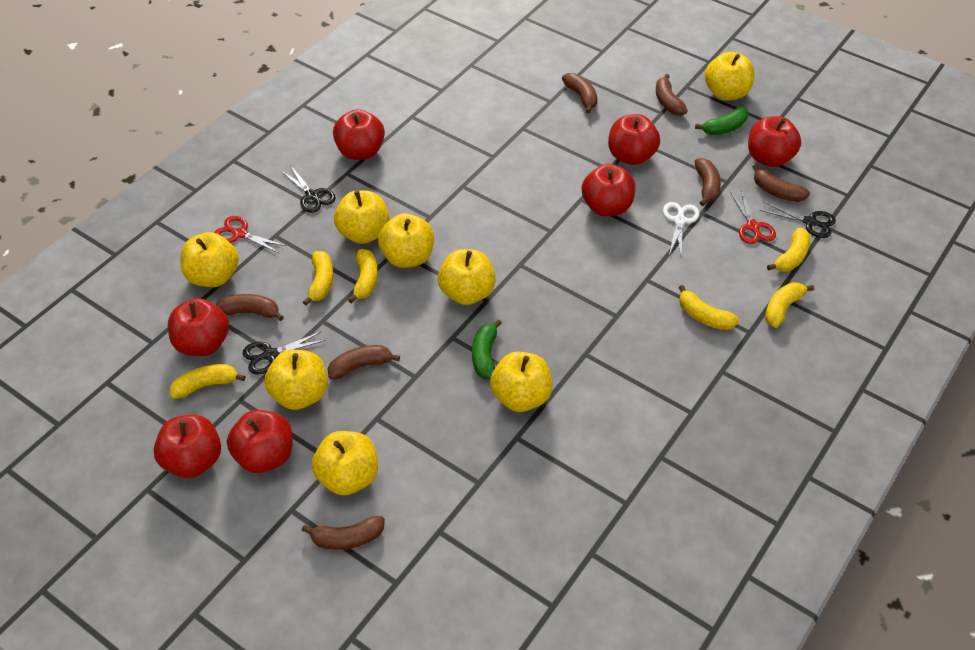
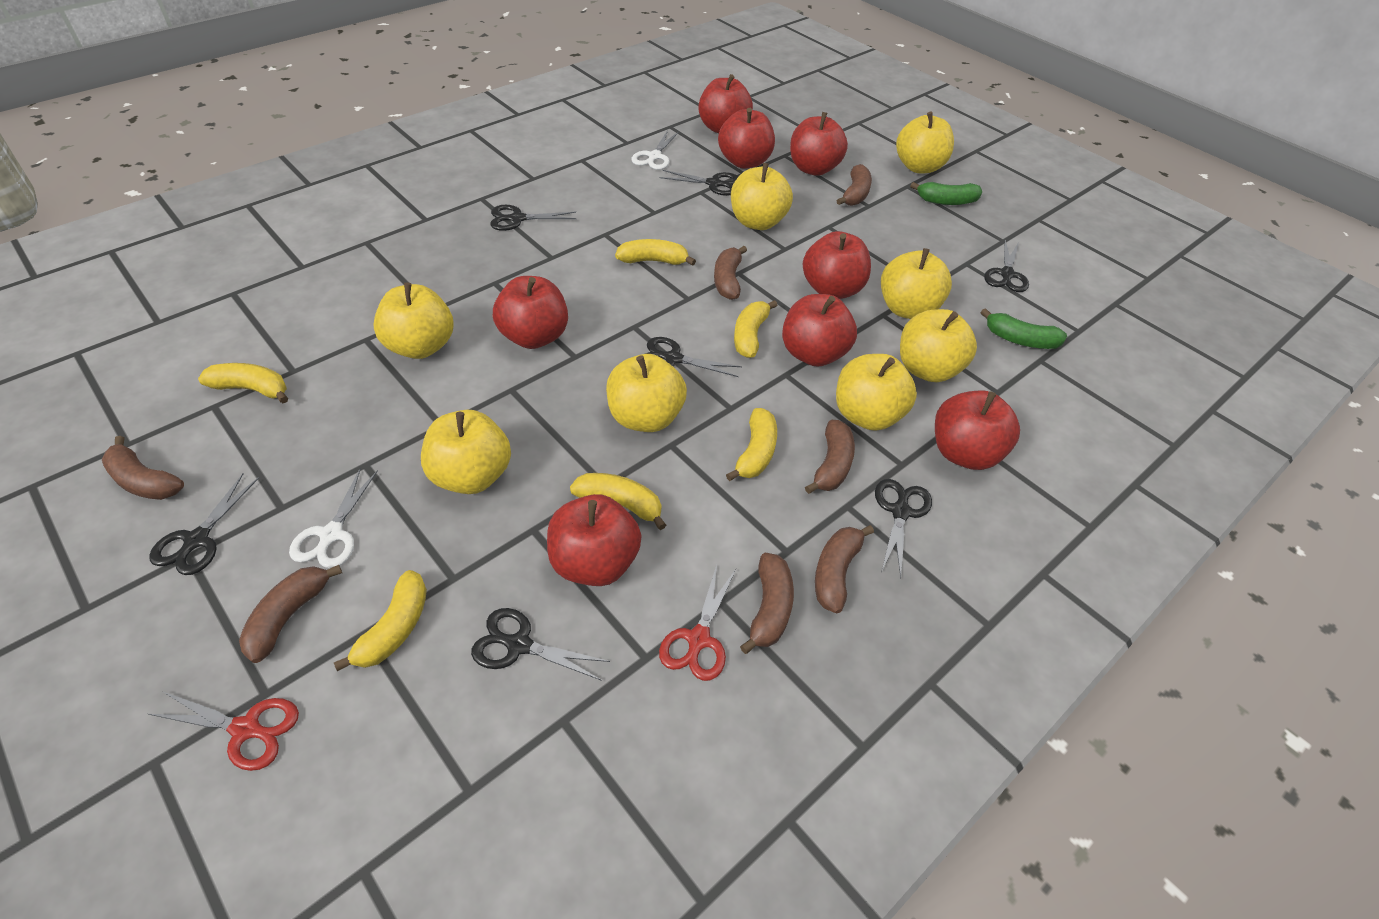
black scissors: 3 -> 7
red apple: 7 -> 8
white scissors: 1 -> 2

